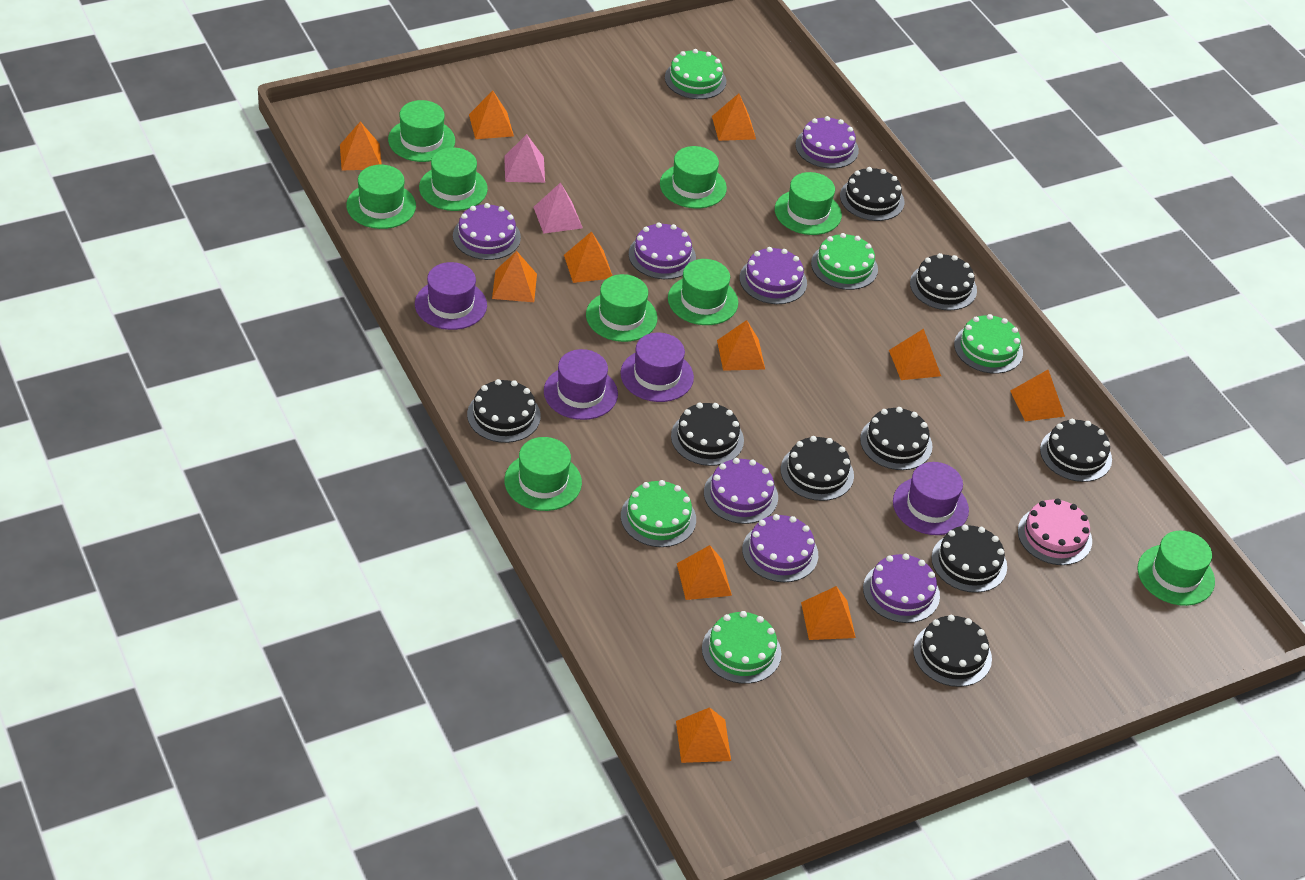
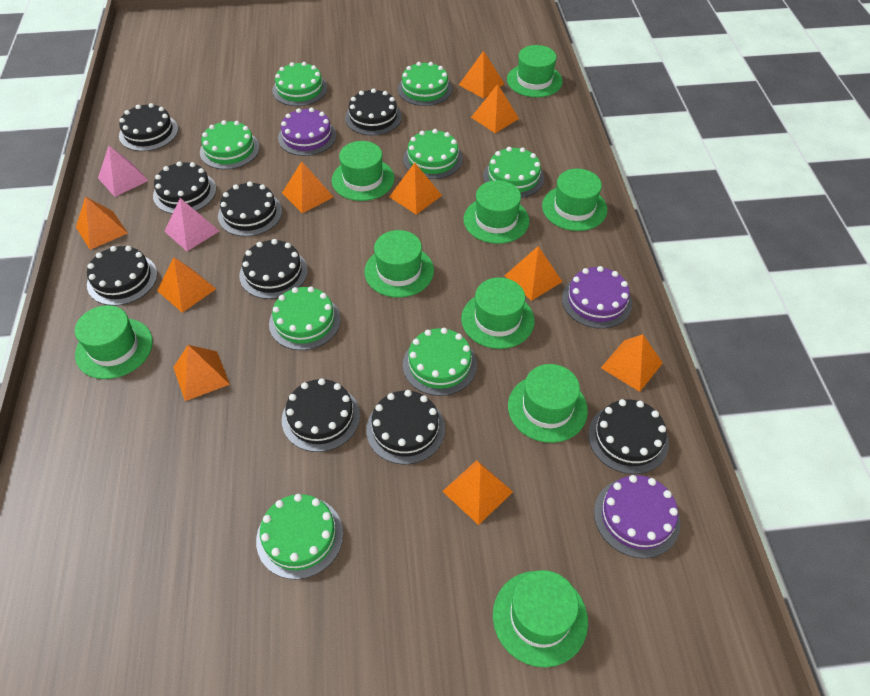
green cake: 5 -> 8
orange pyramid: 11 -> 10
pink cake: 1 -> 0
purple cake: 7 -> 3
purple hat: 4 -> 0

